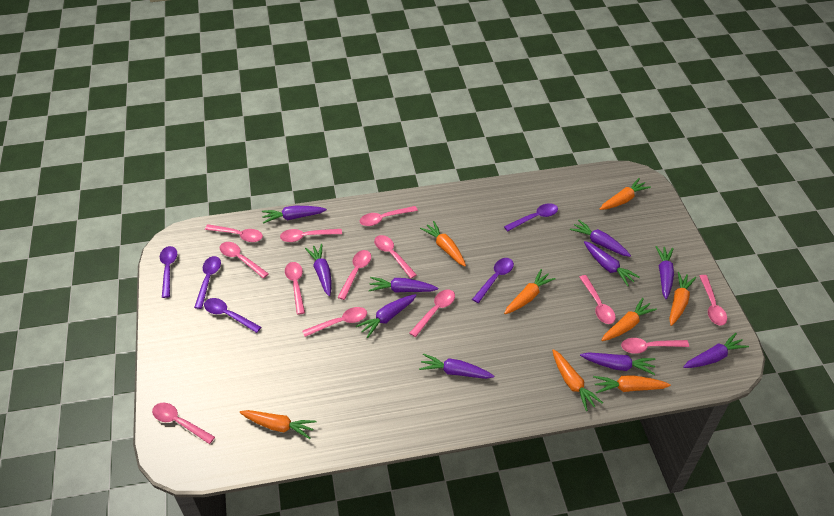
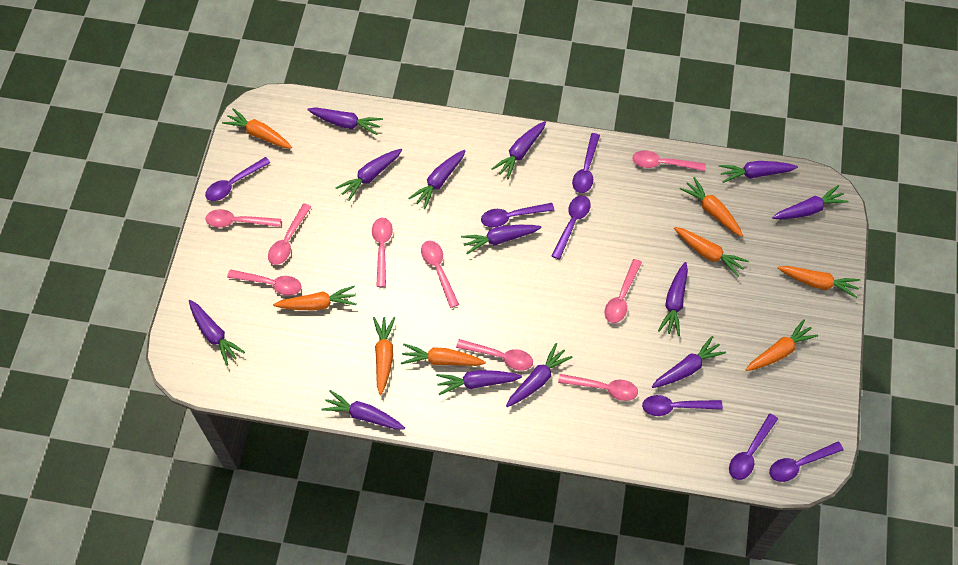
pink spoon: 13 -> 9
purple carrot: 10 -> 13
purple spoon: 5 -> 7

